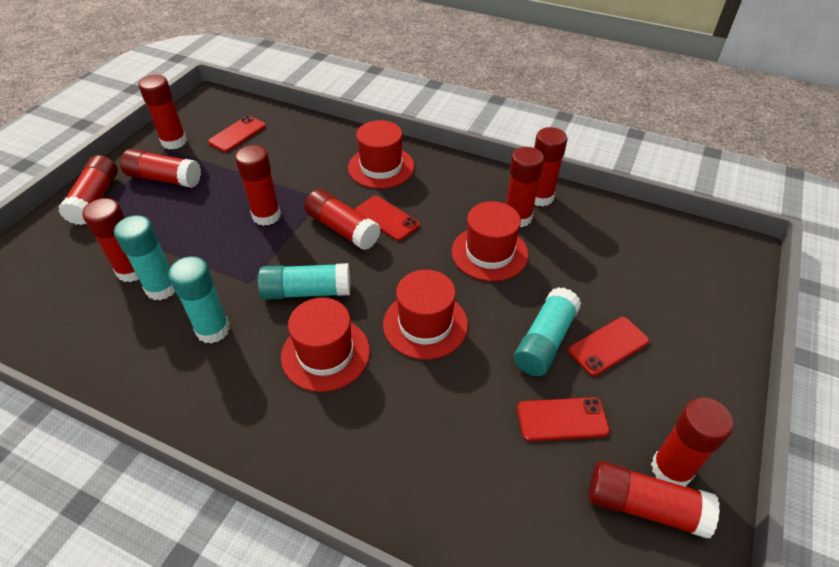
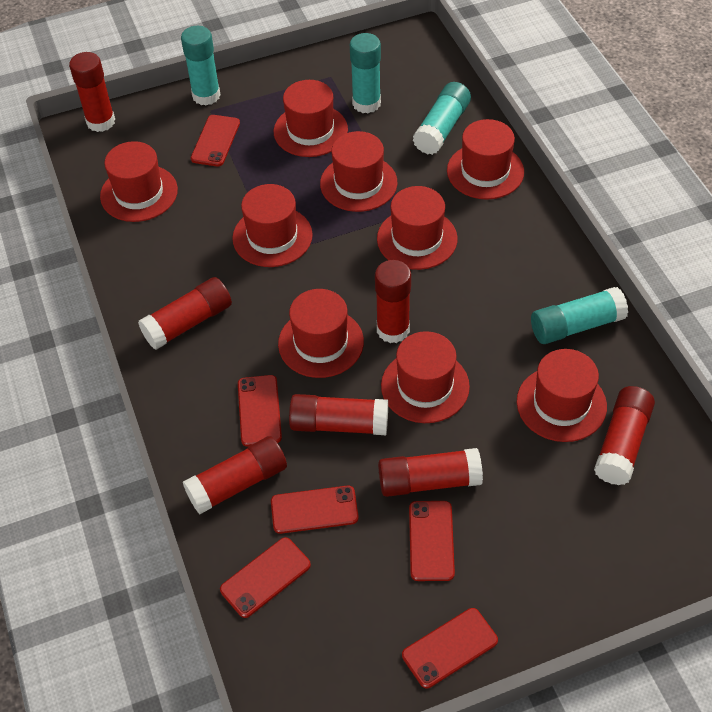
red glue stick: 10 -> 7
red hat: 4 -> 9
red phone: 4 -> 6

